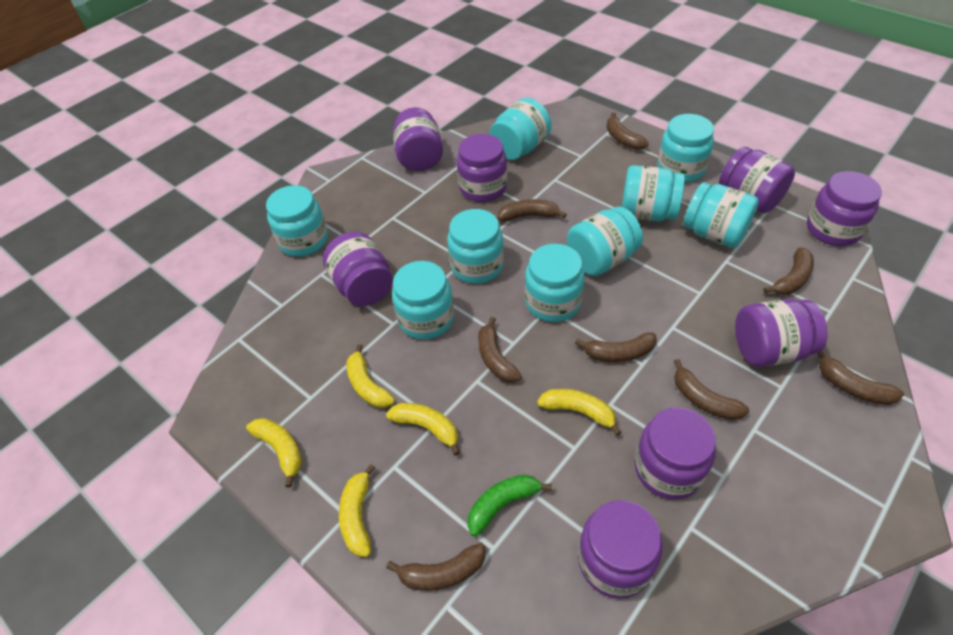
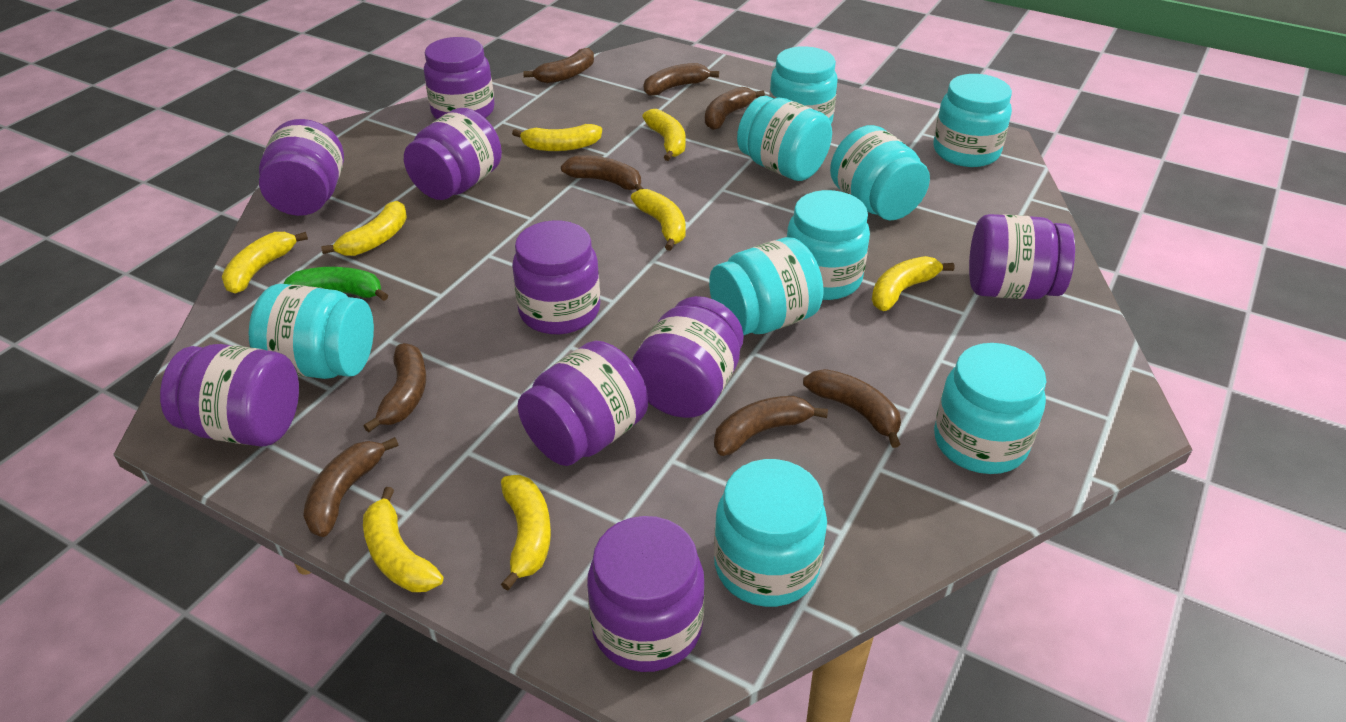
purple jar: 8 -> 9
yellow banana: 5 -> 8

